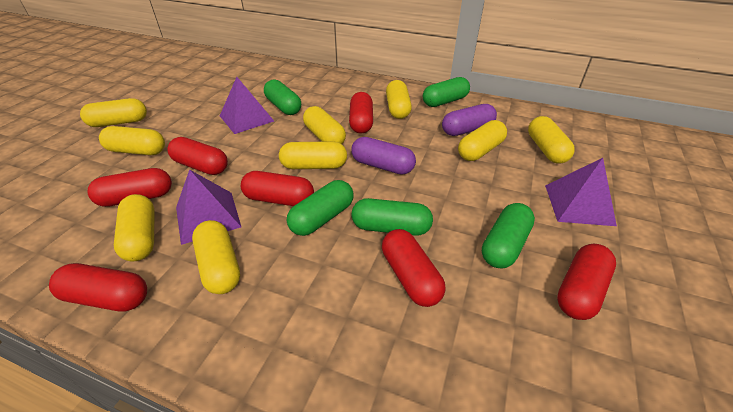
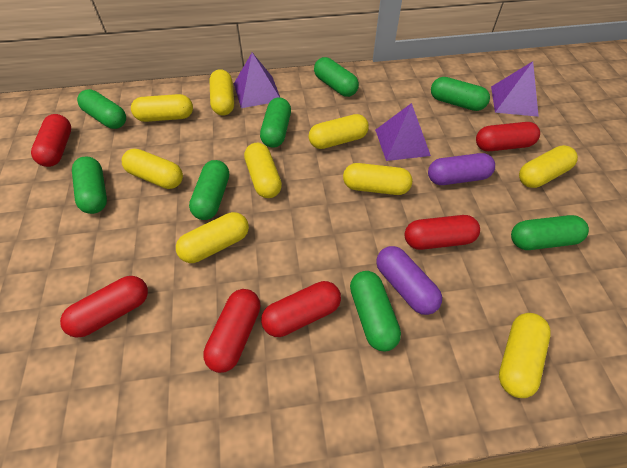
green capsule: 5 -> 8
red capsule: 7 -> 6

